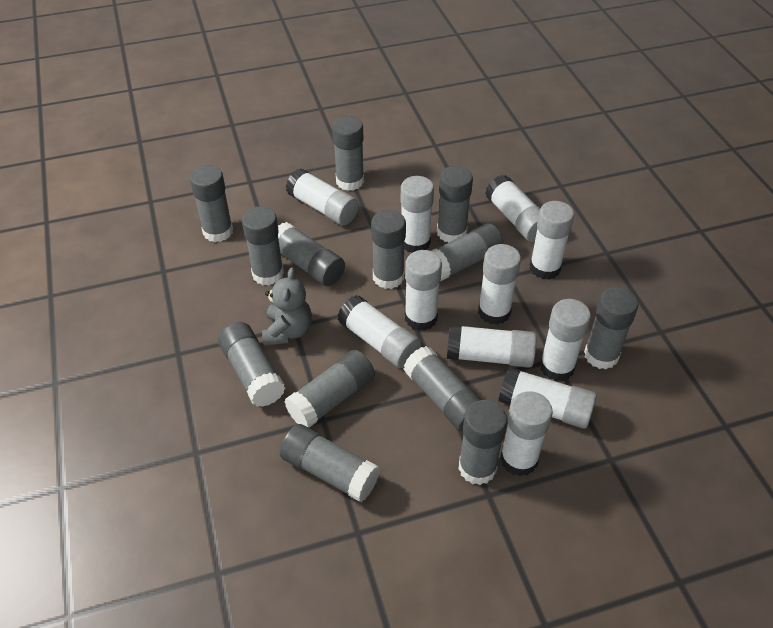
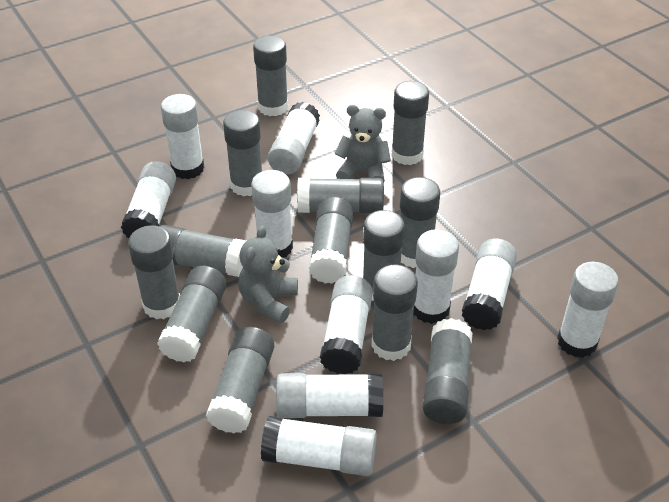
grey teddy bear: 1 -> 2
white glue stick: 11 -> 10

